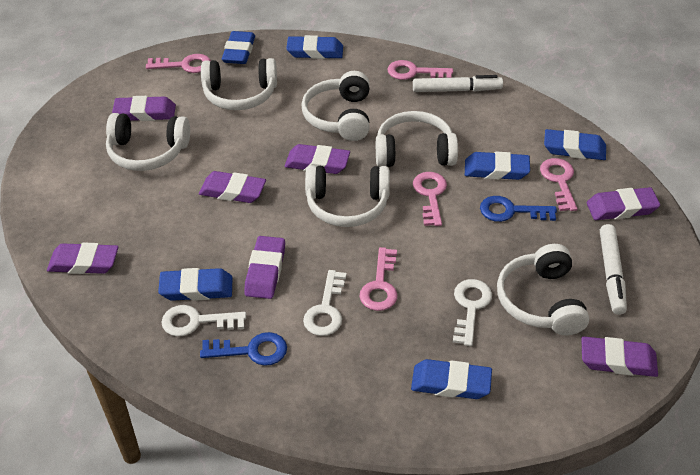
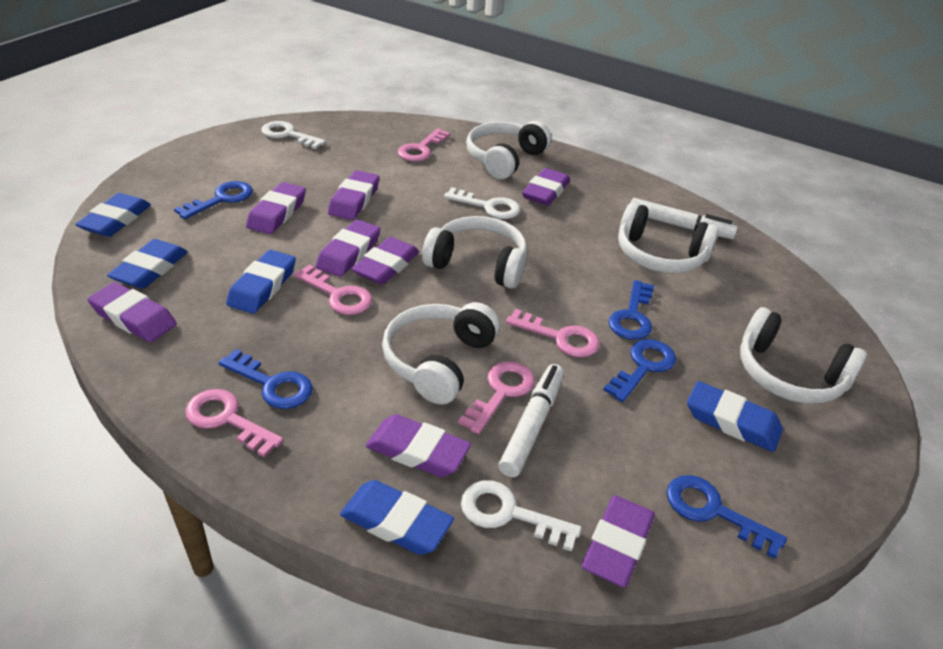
blue eraser: 6 -> 5
blue key: 2 -> 5
purple eraser: 7 -> 8
white headphones: 6 -> 5

